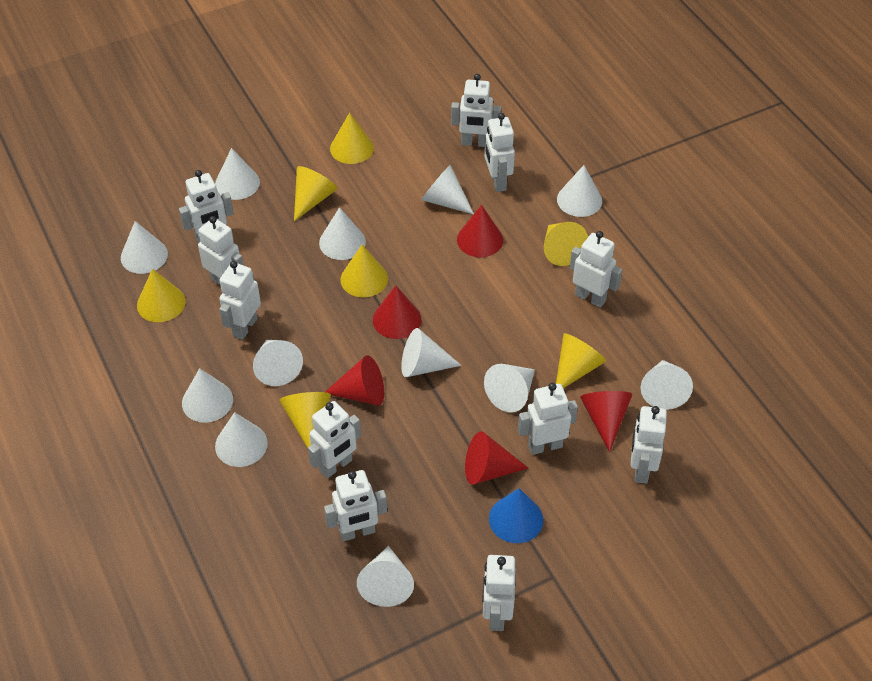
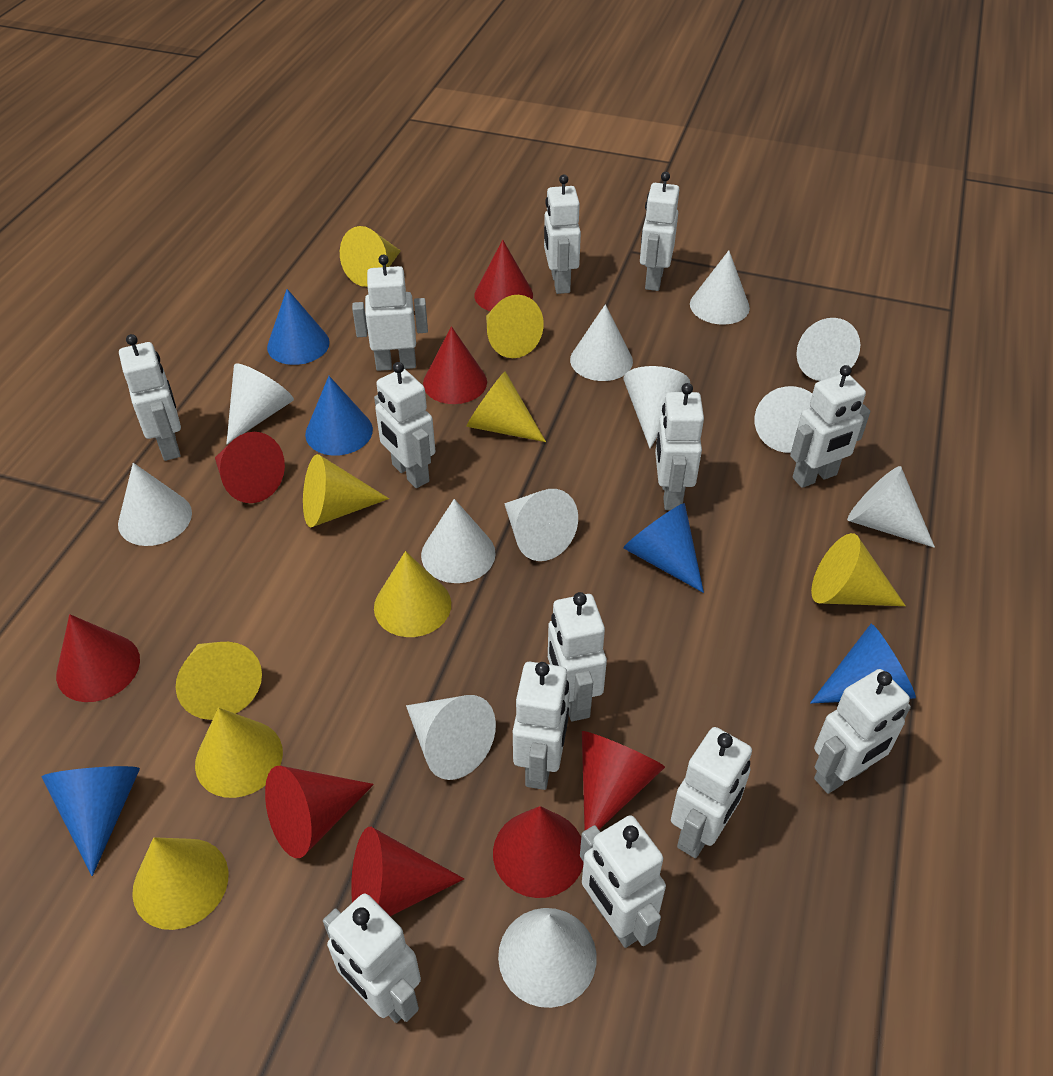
blue cone: 1 -> 5
red cone: 5 -> 8
white robot: 11 -> 13
yellow cone: 7 -> 9

